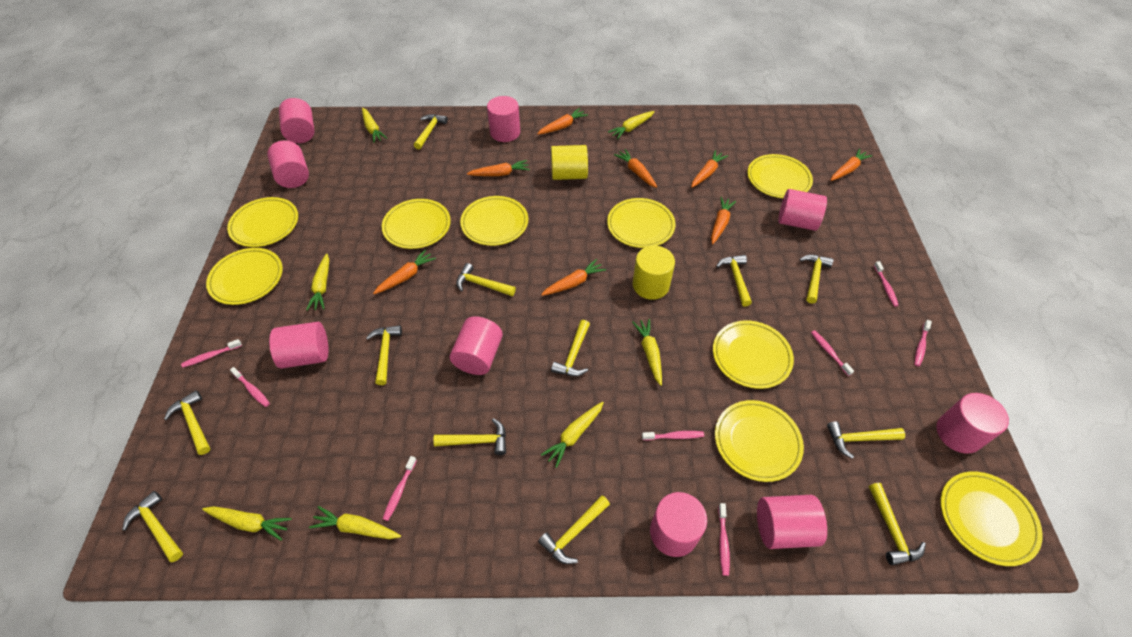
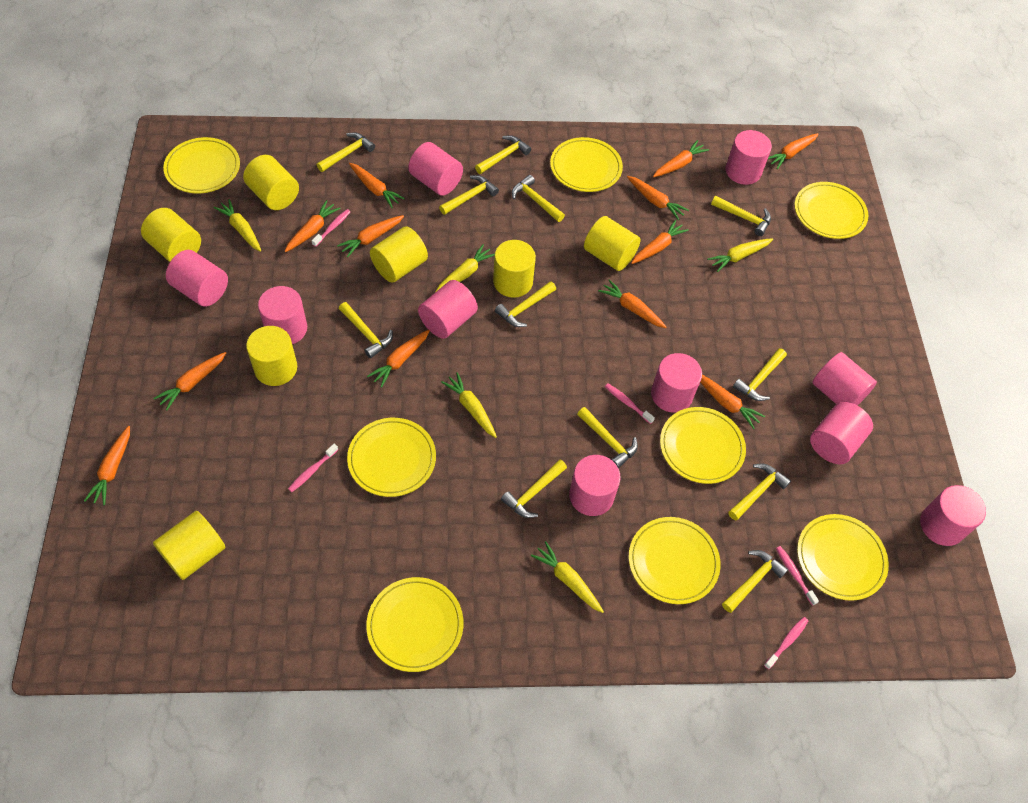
orange carrot: 8 -> 12
pink cylinder: 9 -> 10
pink toothbrush: 8 -> 5
yellow carrot: 7 -> 5
yellow cylinder: 2 -> 7
yellow plate: 9 -> 8

